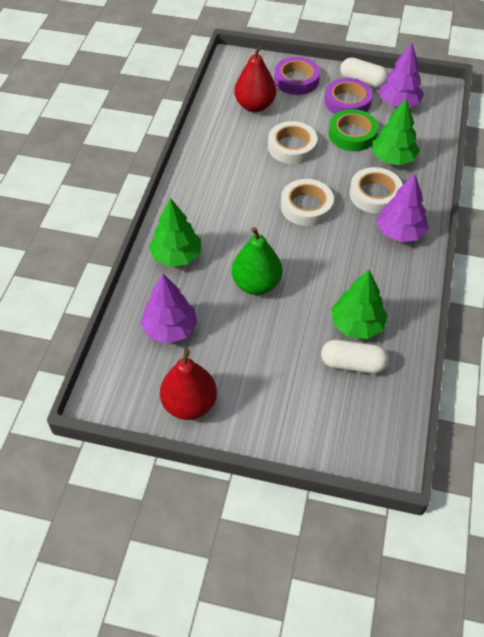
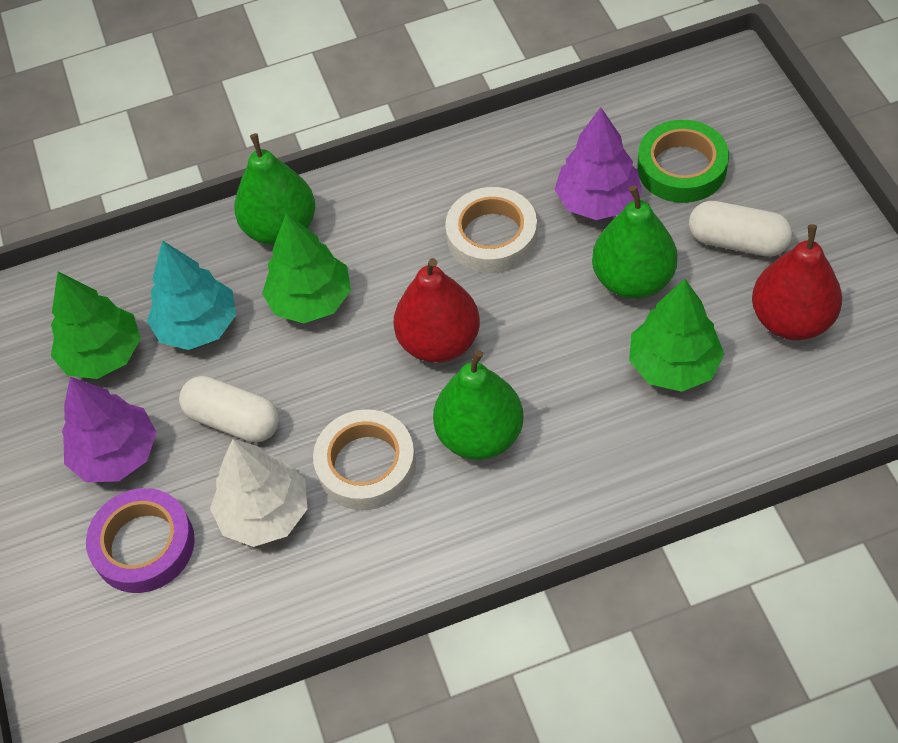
green pear: 1 -> 3
purple tape: 2 -> 1
purple tree: 3 -> 2
turquoise tree: 0 -> 1
white tape: 3 -> 2
white tree: 0 -> 1

